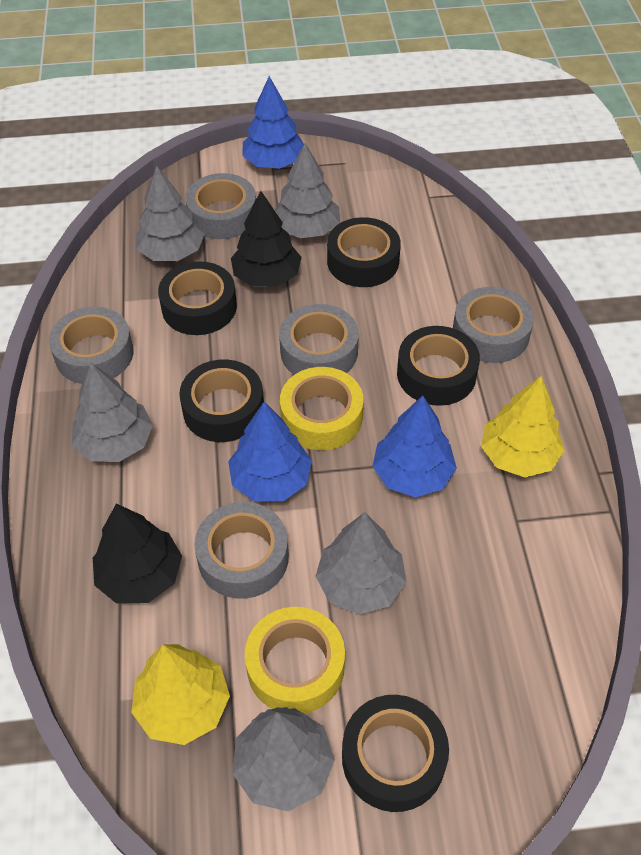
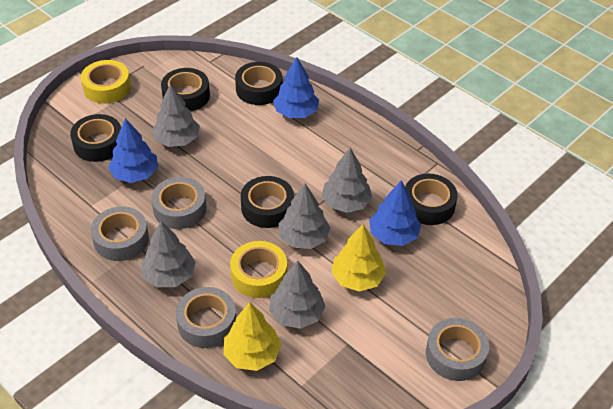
black tree: 2 -> 0
grey tape: 5 -> 4

